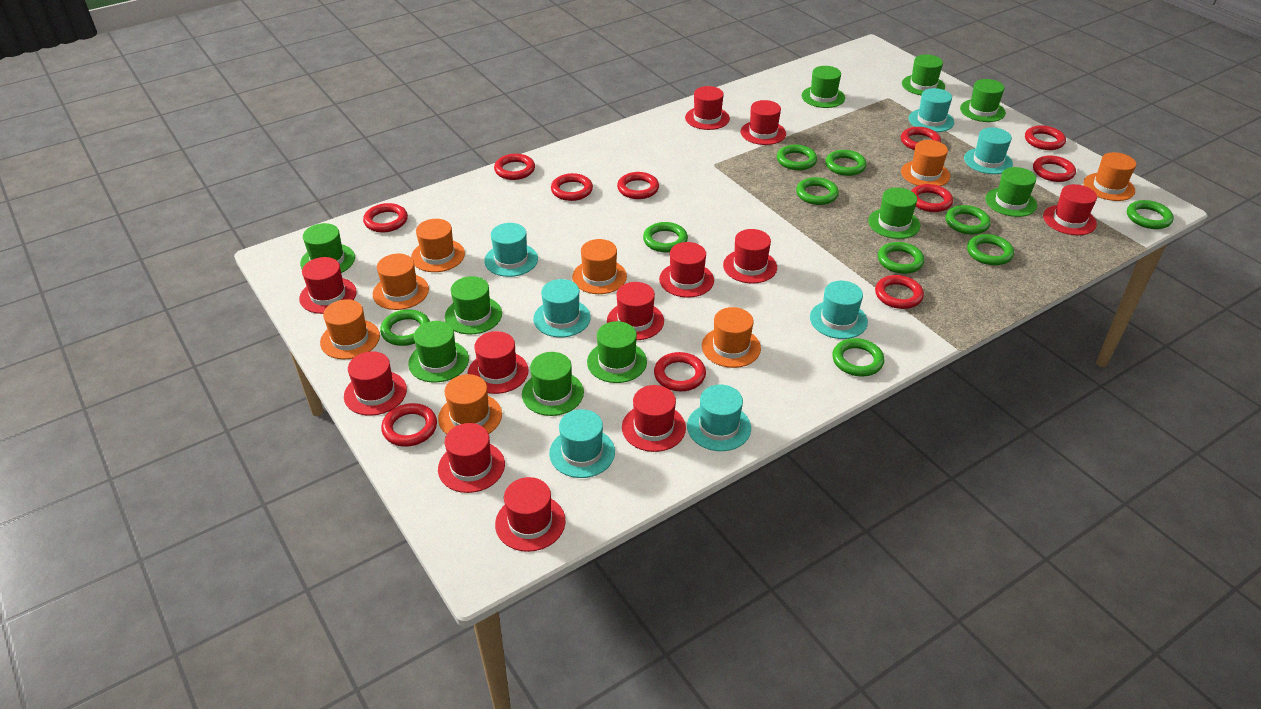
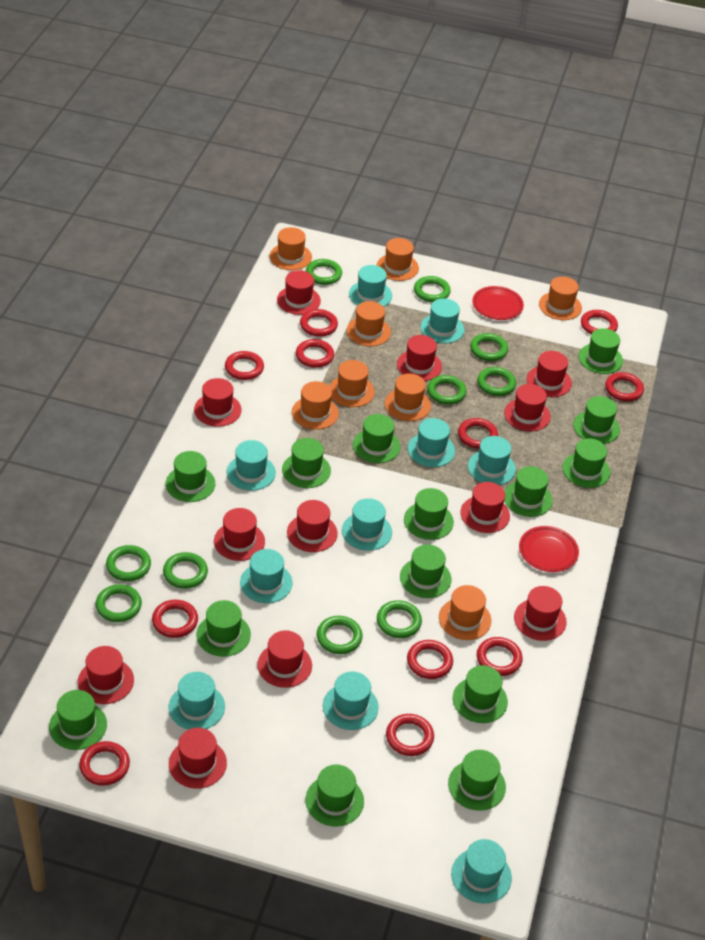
green hat: 10 -> 14
red plate: 0 -> 2
turquoise hat: 7 -> 10

